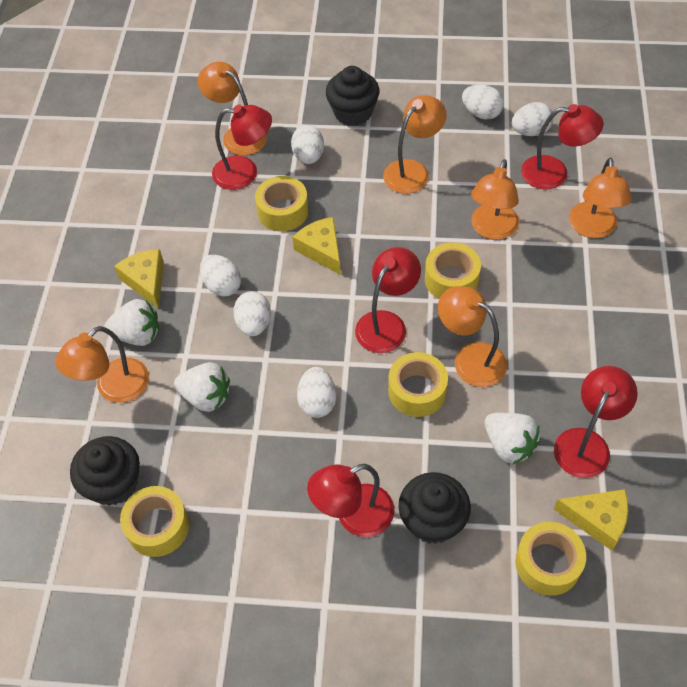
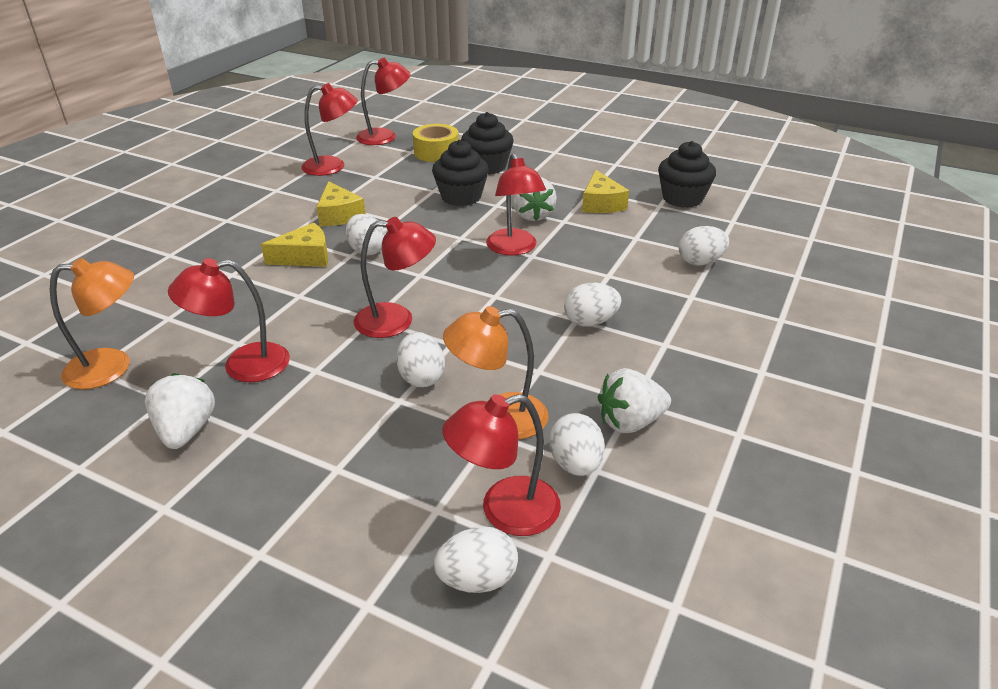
orange lamp: 6 -> 2
red lamp: 5 -> 6
yellow tape: 5 -> 1

